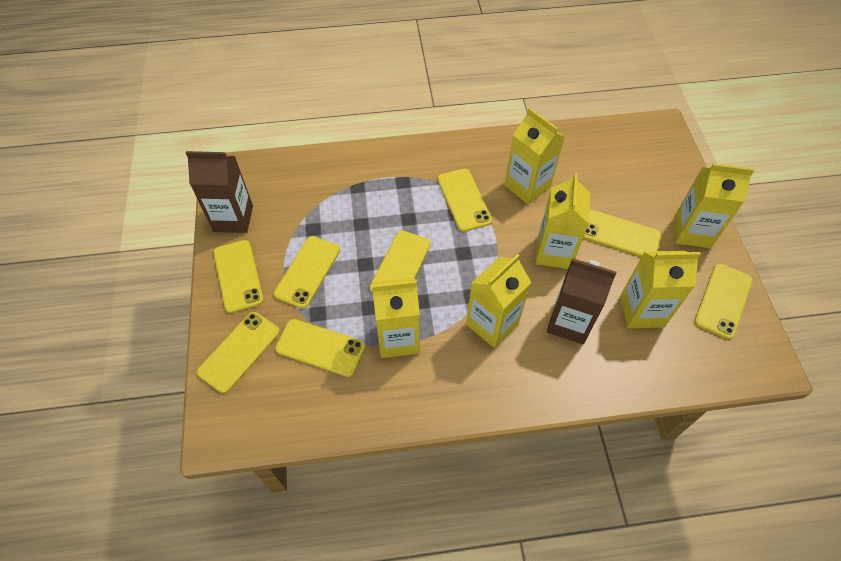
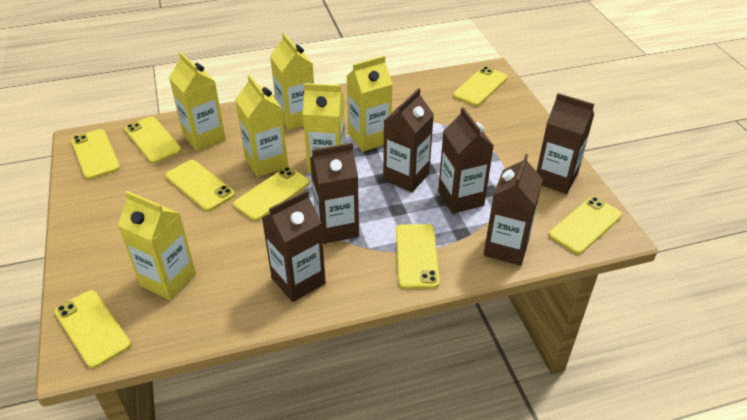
brown carton: 2 -> 6

